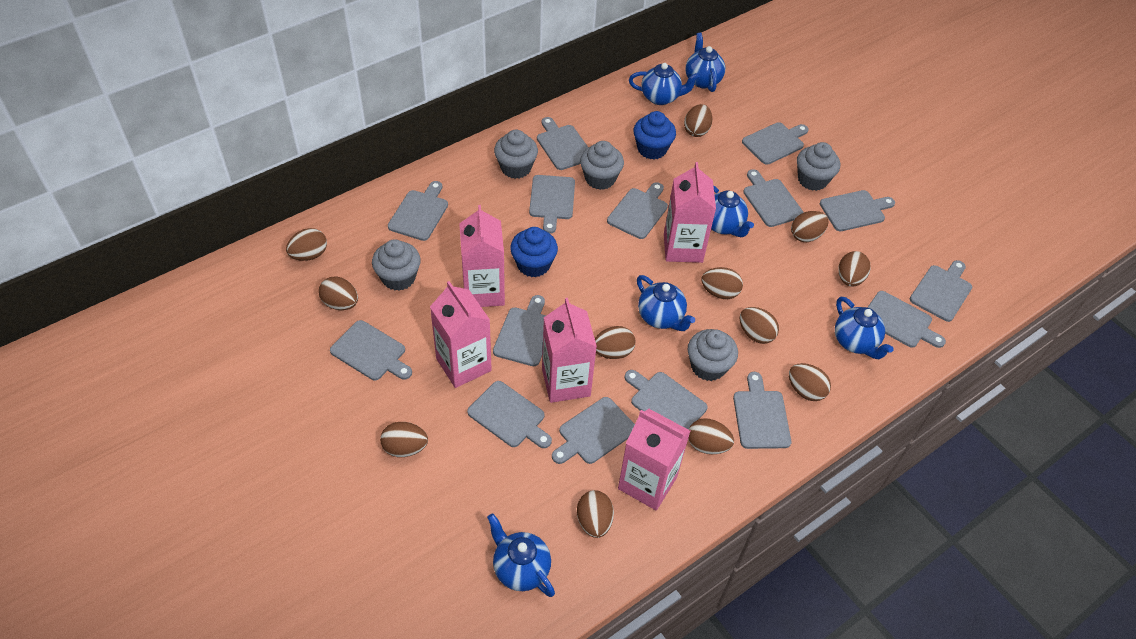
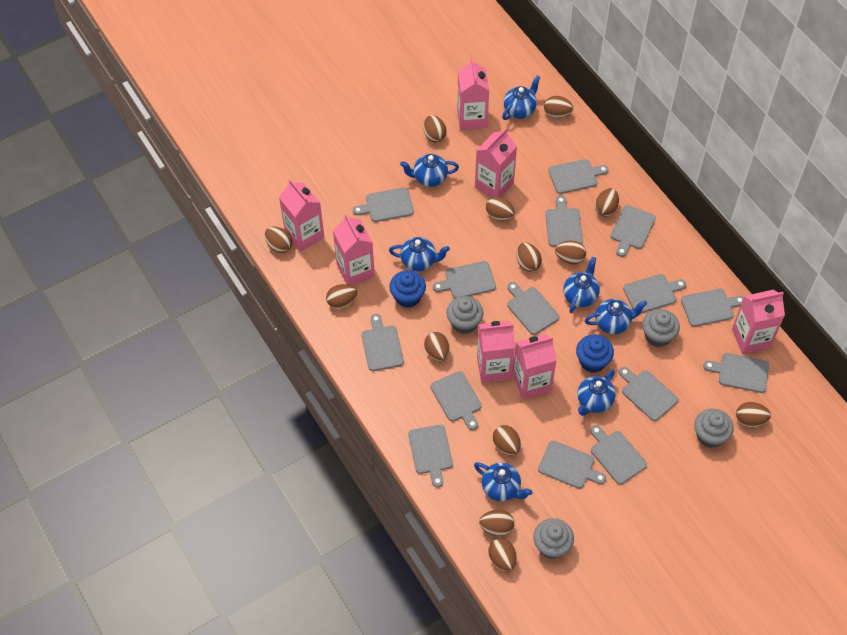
blue teapot: 6 -> 7
brown egg: 12 -> 13
grey cupcake: 5 -> 4
pink carton: 5 -> 7

